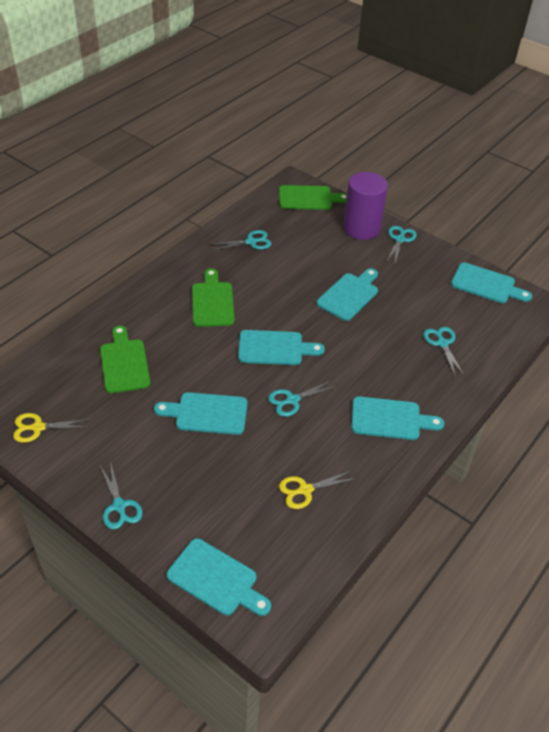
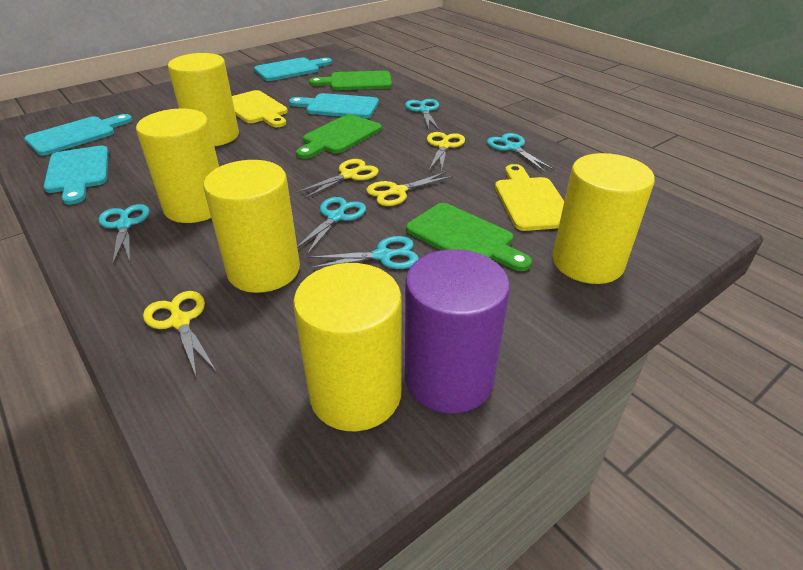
turquoise cutting board: 6 -> 4
yellow cutting board: 0 -> 2
yellow cylinder: 0 -> 5
yellow scissors: 2 -> 4

